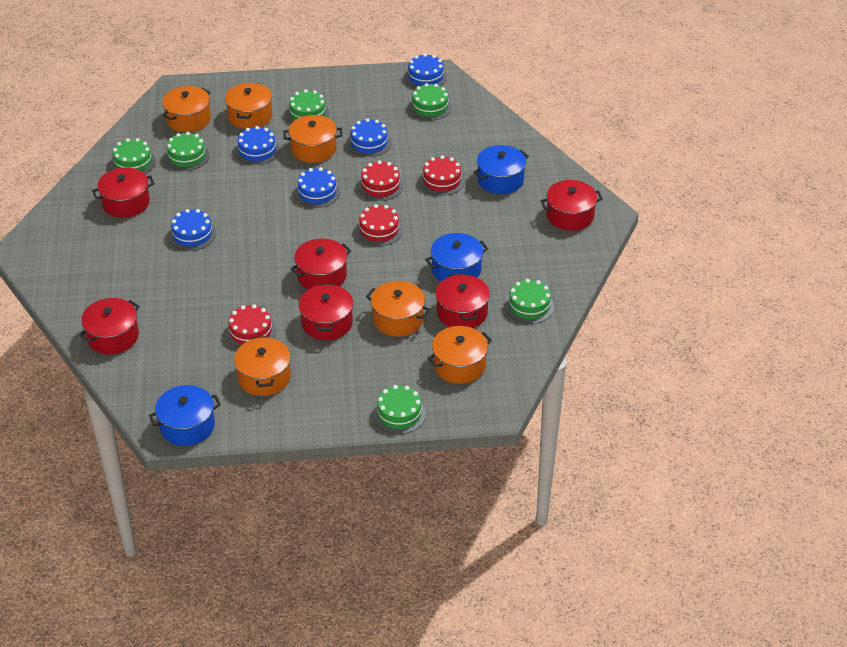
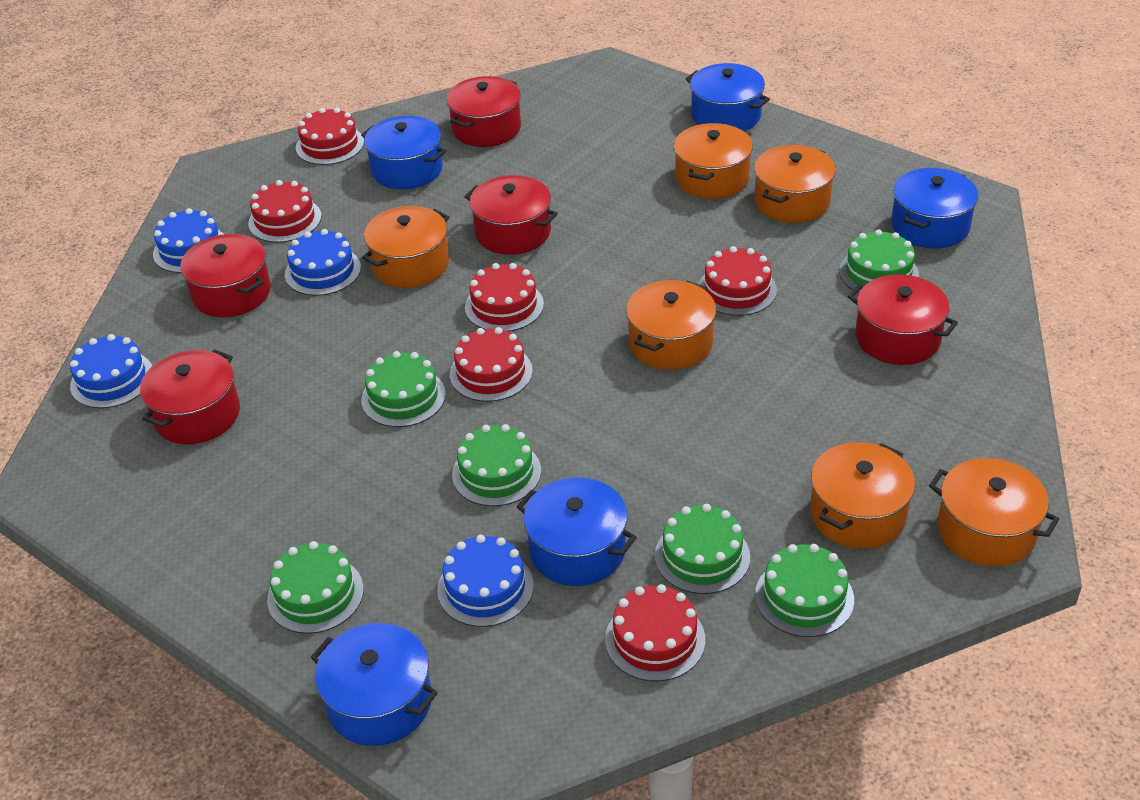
blue cake: 5 -> 4
blue pot: 3 -> 5
red cake: 4 -> 6
red pot: 6 -> 5

